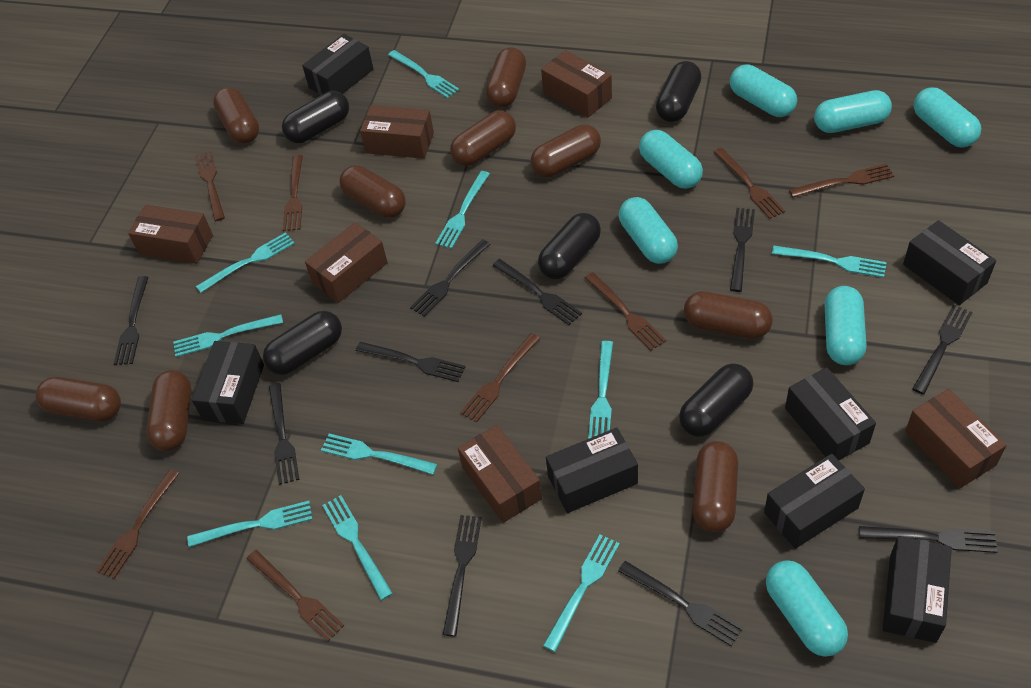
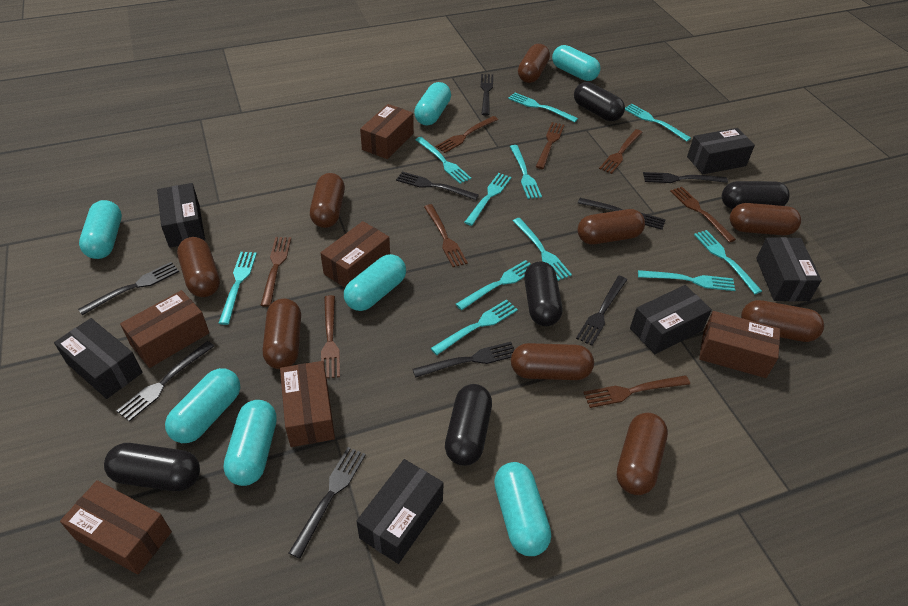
black box: 7 -> 6
black fork: 10 -> 9
turquoise fork: 10 -> 11

